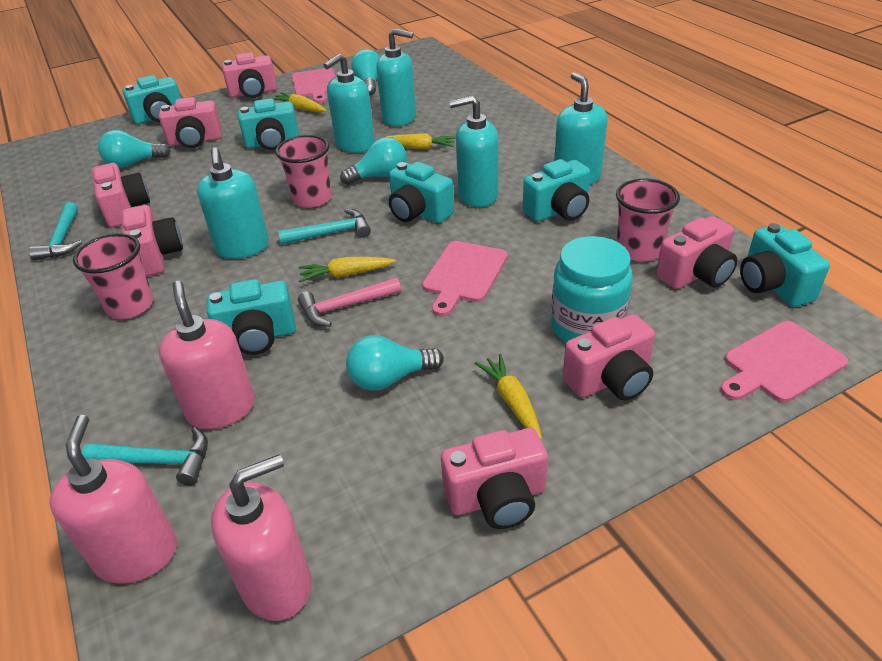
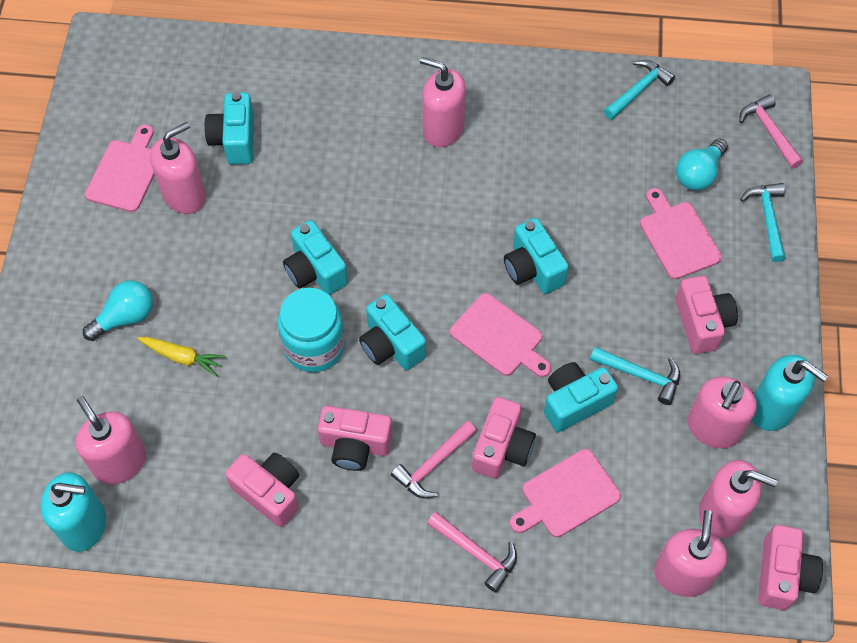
pink camera: 7 -> 5
pink cup: 3 -> 0
pink cutting board: 3 -> 4
pink hammer: 1 -> 3
pink soap dispenser: 3 -> 6
turquoise camera: 6 -> 5
turquoise light bulb: 4 -> 2
turquoise soap dispenser: 5 -> 2
yellow carrot: 4 -> 1

